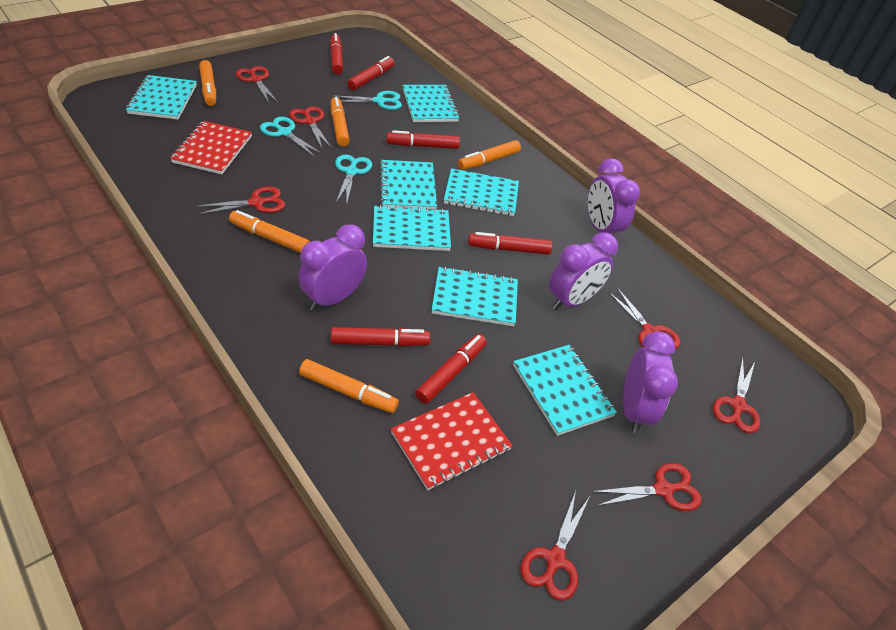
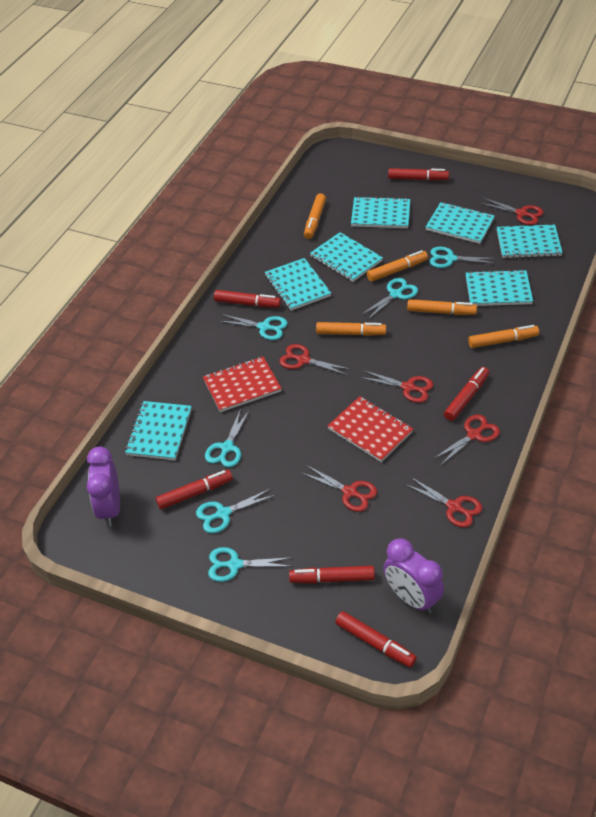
purple clock: 4 -> 2
red scissors: 7 -> 6
turquoise scissors: 3 -> 6

